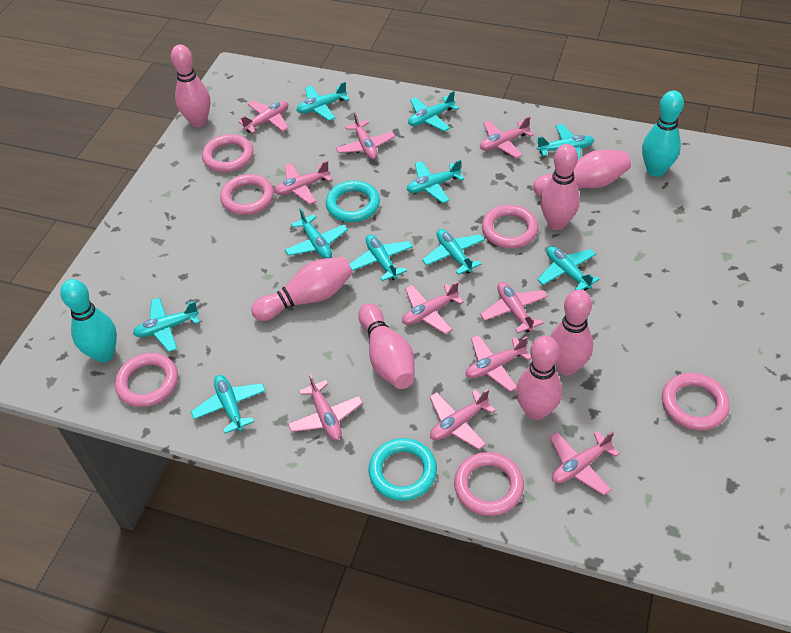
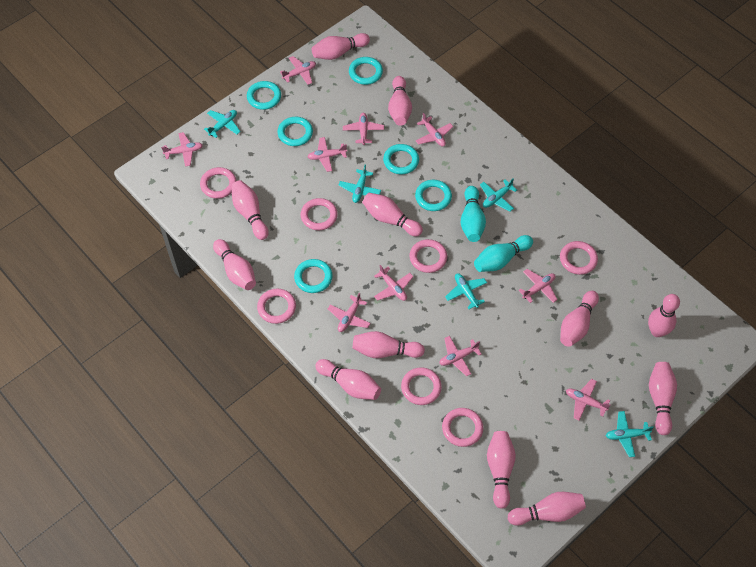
pink bowling pin: 7 -> 12
pink ring: 6 -> 7
turquoise plane: 10 -> 5
turquoise ring: 2 -> 6

